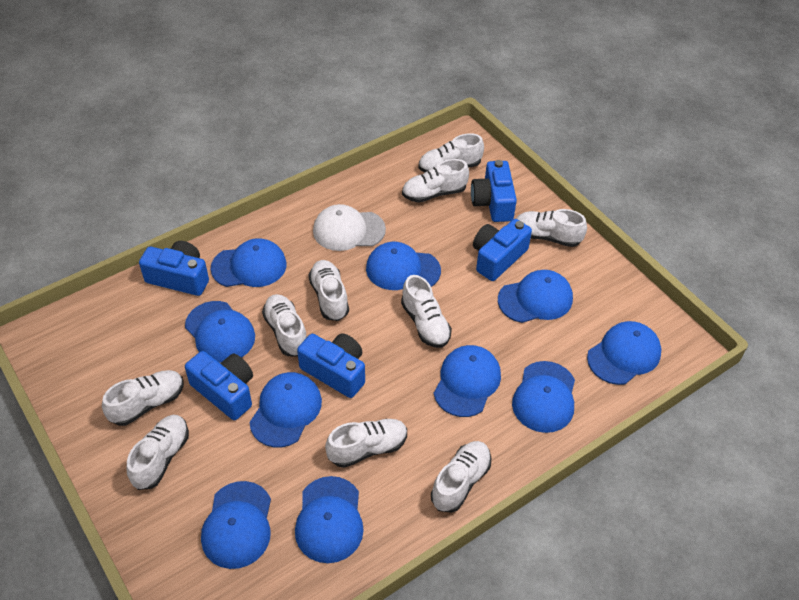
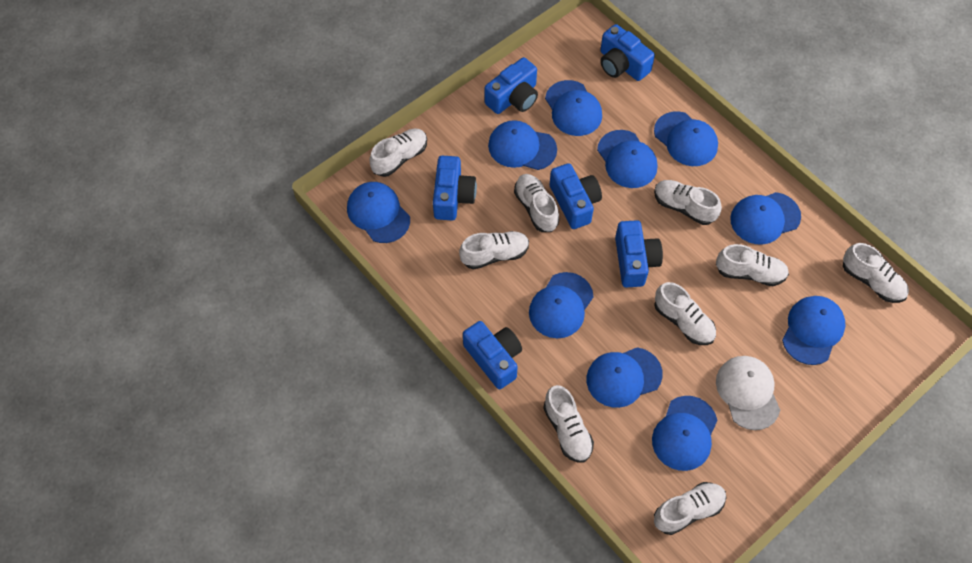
blue camera: 5 -> 6
white shoe: 10 -> 9

